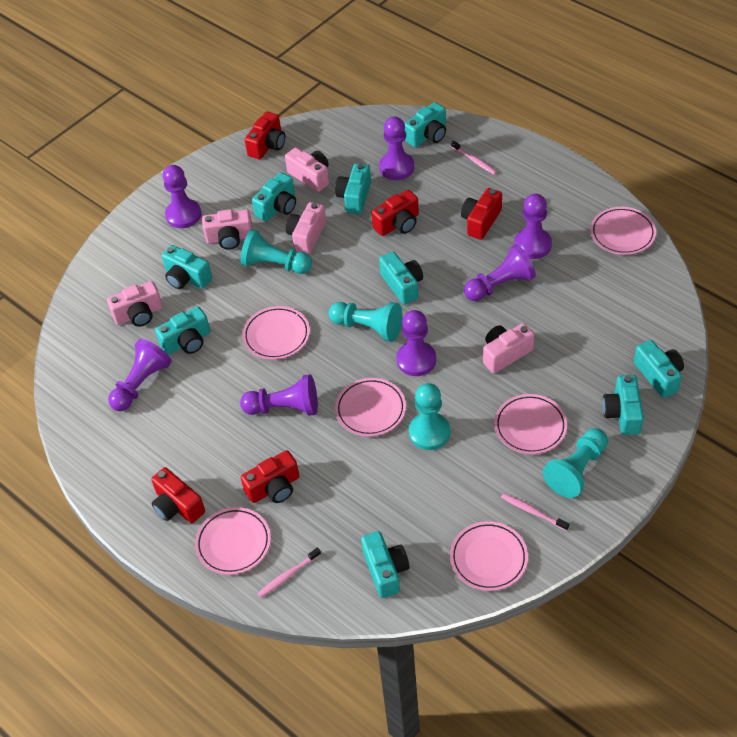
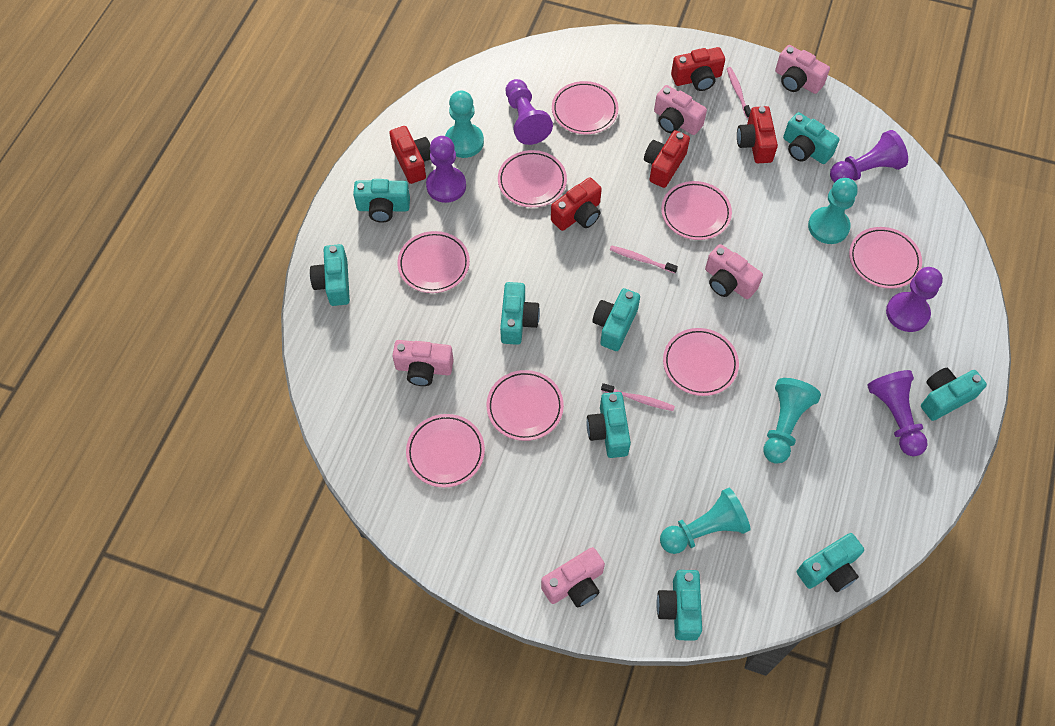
pink plate: 6 -> 8
purple pawn: 7 -> 5

